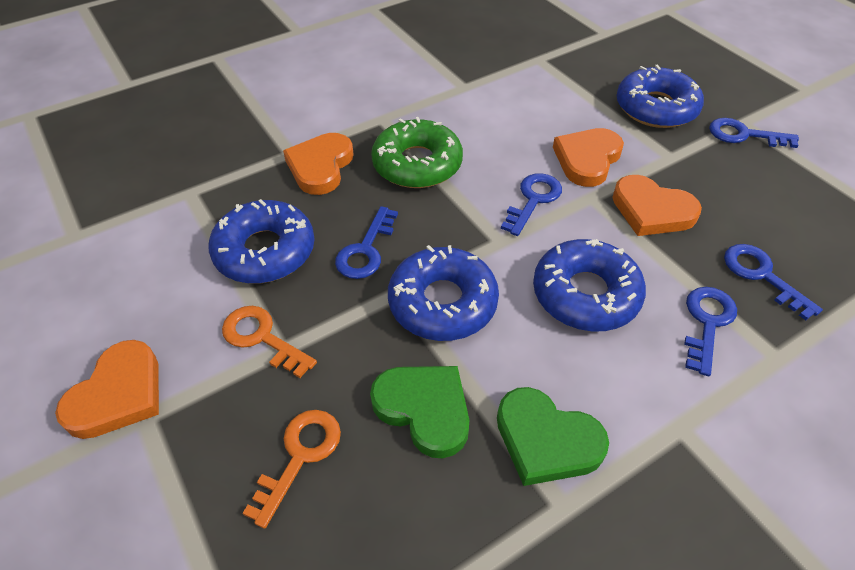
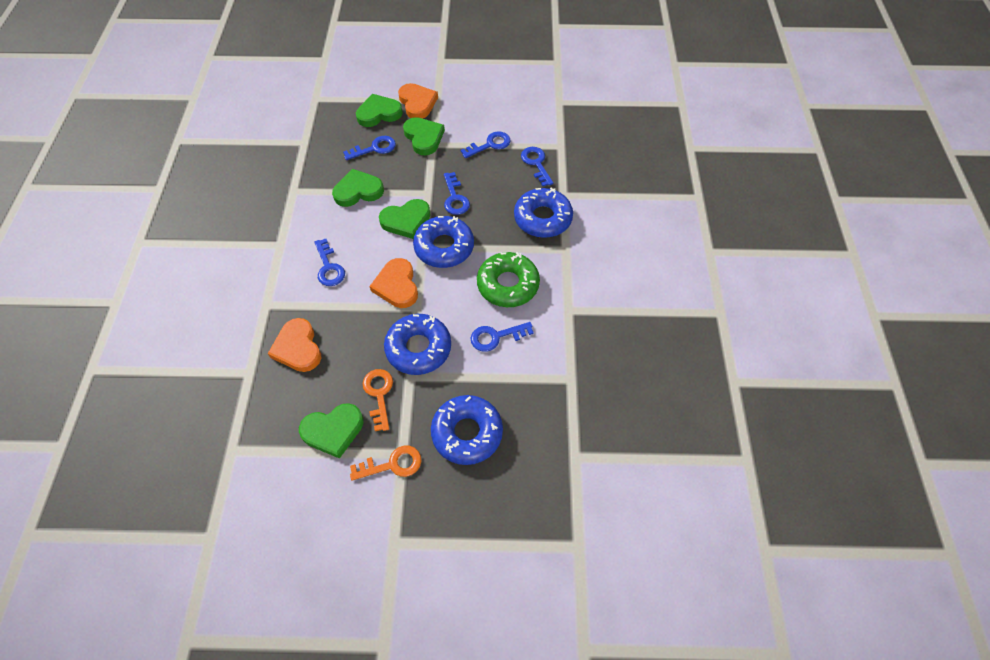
blue key: 5 -> 6
green heart: 2 -> 5
orange heart: 4 -> 3

